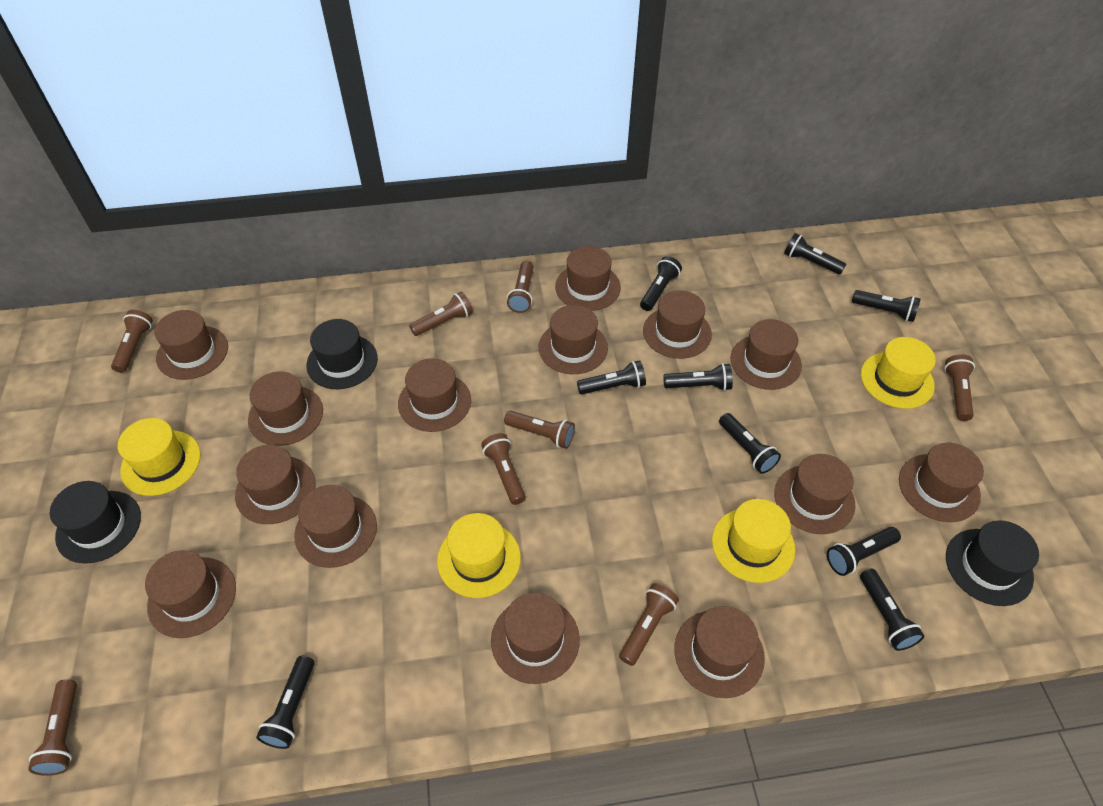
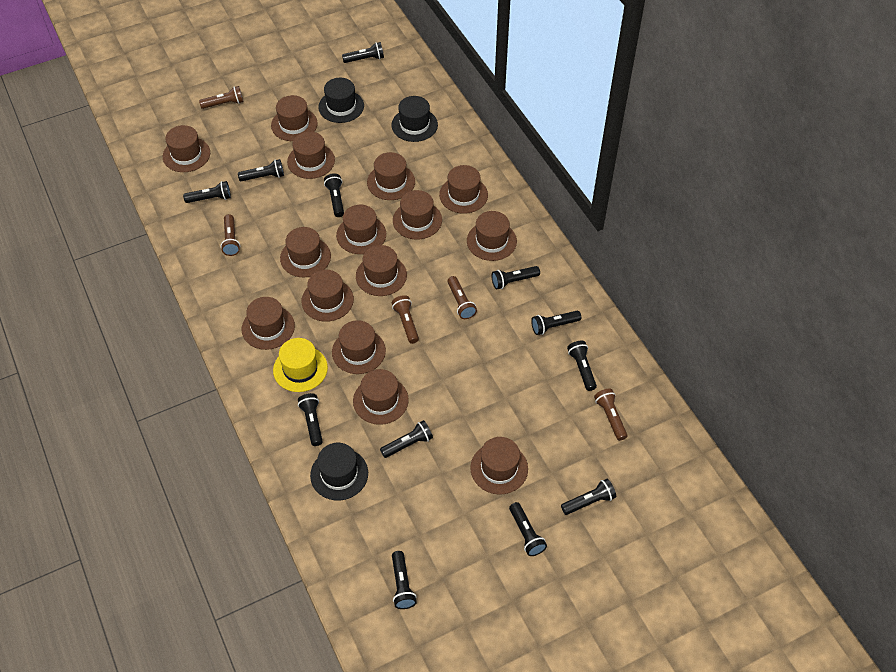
black flashlight: 9 -> 12
brown flashlight: 8 -> 5
brown hat: 14 -> 15
yellow hat: 4 -> 1

